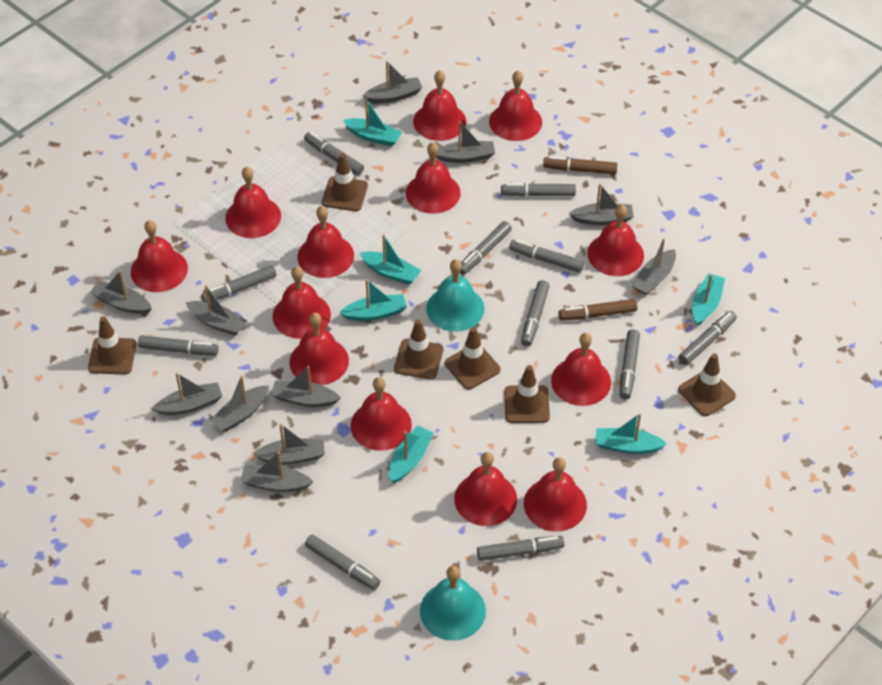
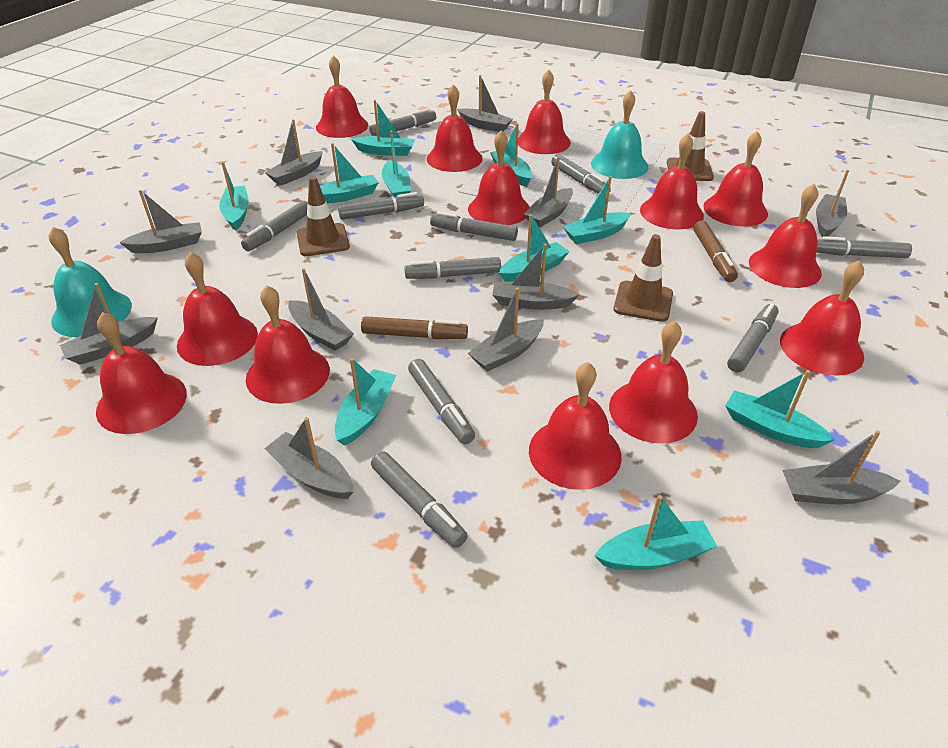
brown traffic cone: 6 -> 3
grey marker: 11 -> 10
turquoise boat: 6 -> 10

